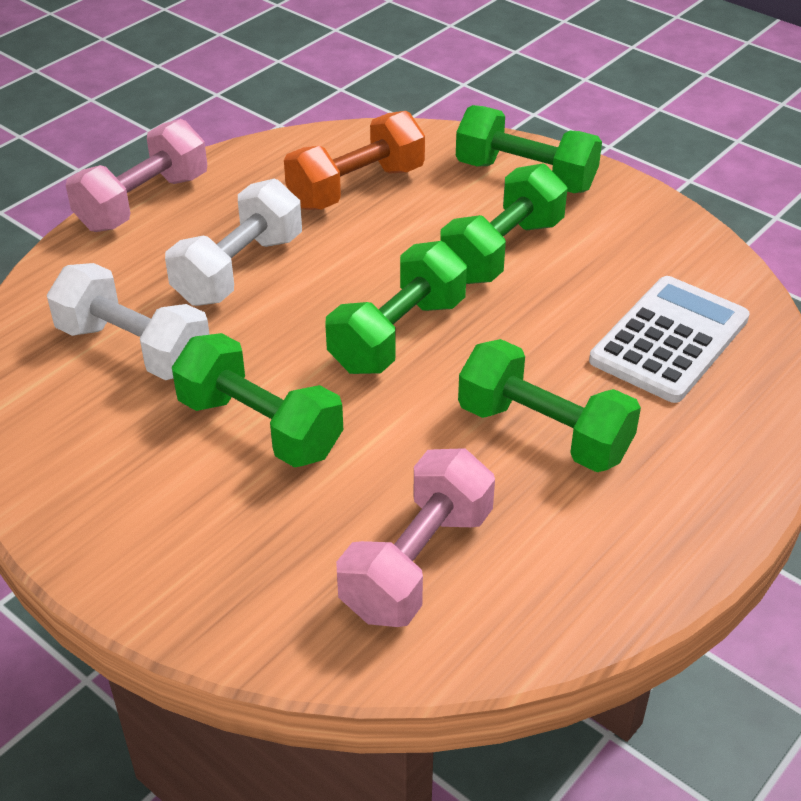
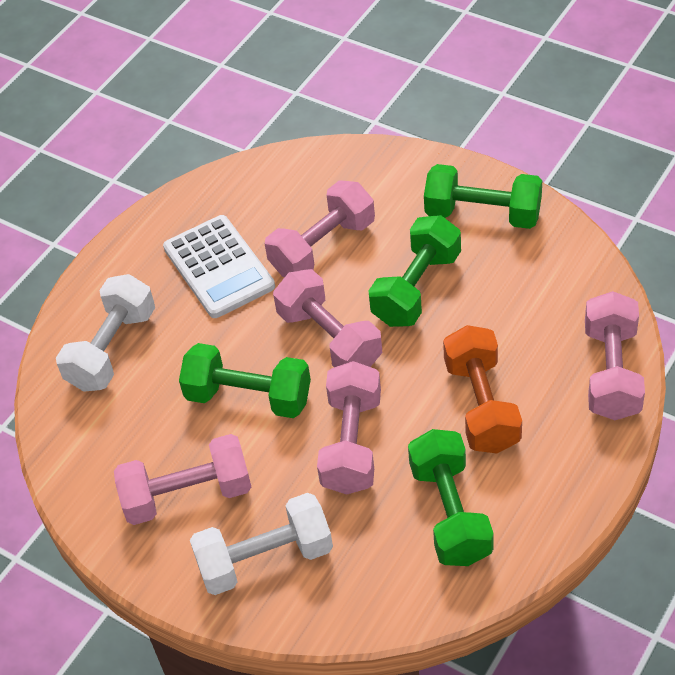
green dumbbell: 5 -> 4
pink dumbbell: 2 -> 5

